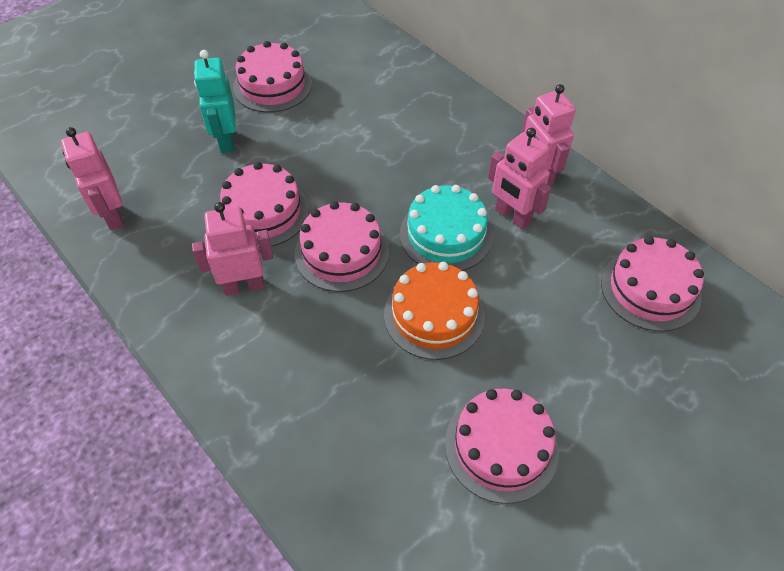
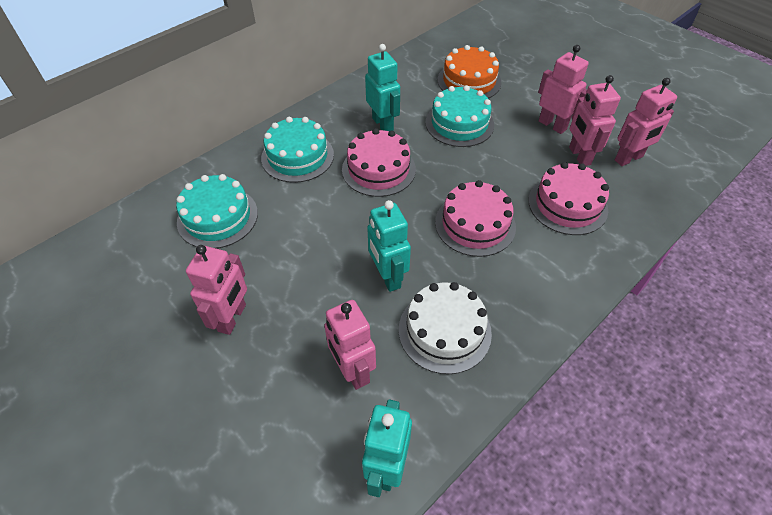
pink cake: 5 -> 3
pink robot: 4 -> 5
turquoise cake: 1 -> 3
turquoise robot: 1 -> 3
white cake: 0 -> 1

